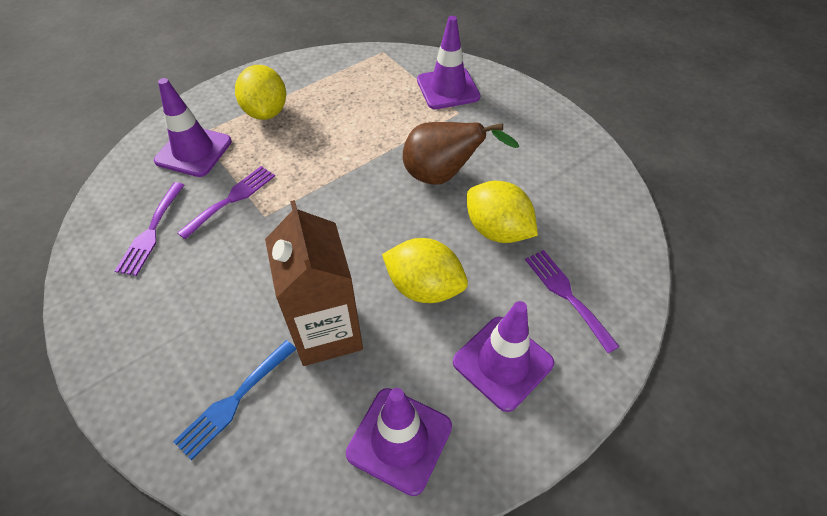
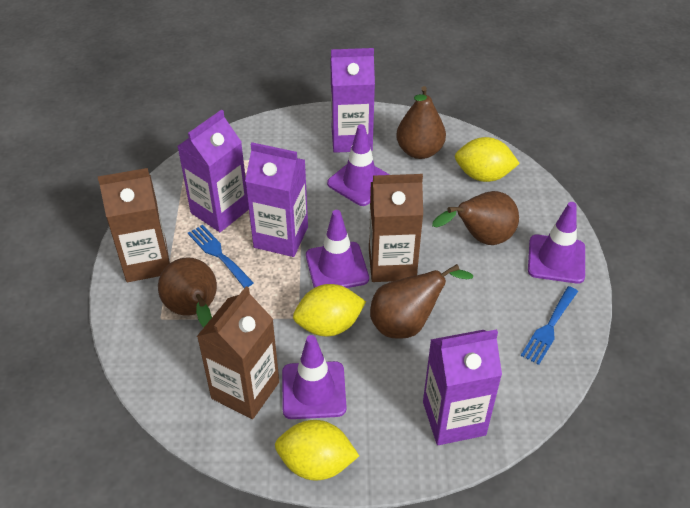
blue fork: 1 -> 2
brown carton: 1 -> 3
brown pear: 1 -> 4
purple carton: 0 -> 4
purple fork: 3 -> 0

